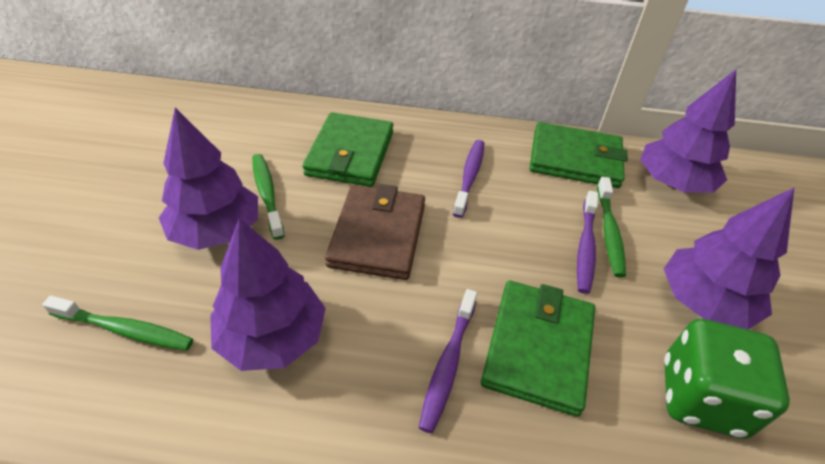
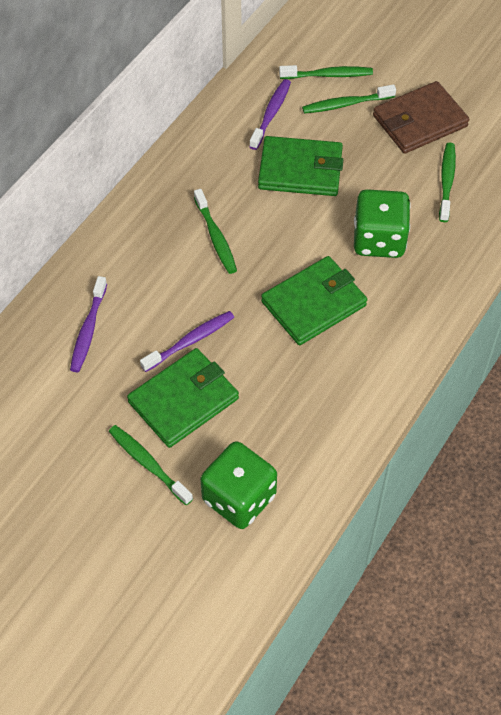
green dice: 1 -> 2
green toothbrush: 3 -> 5
purple tree: 4 -> 0

